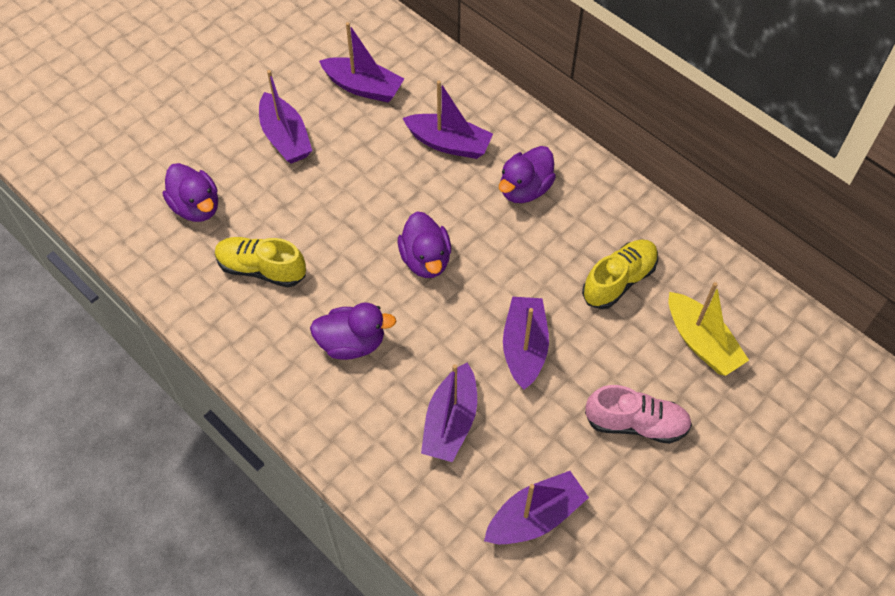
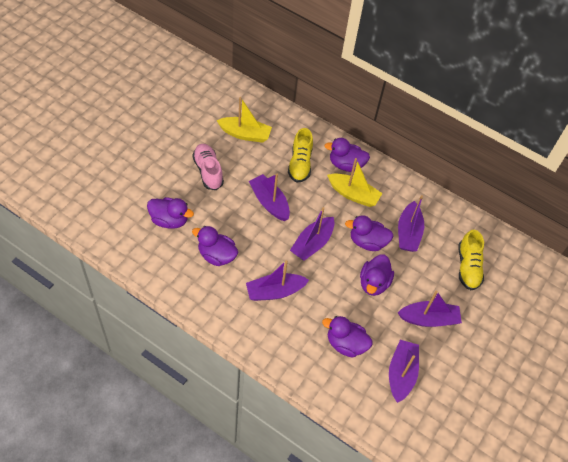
purple duck: 4 -> 6
yellow boat: 1 -> 2

